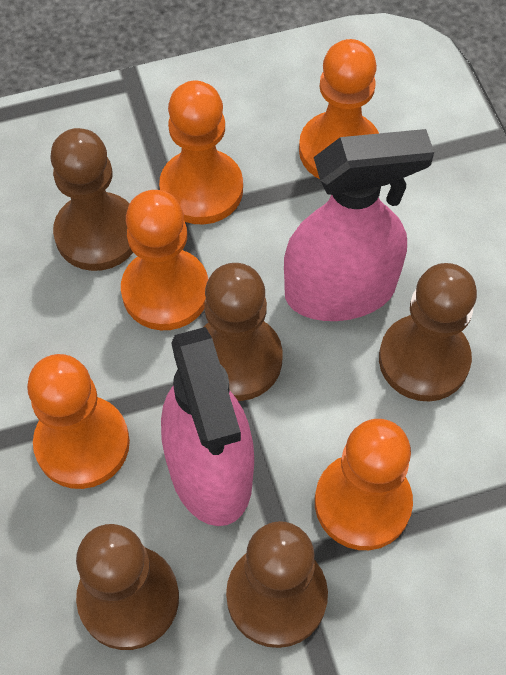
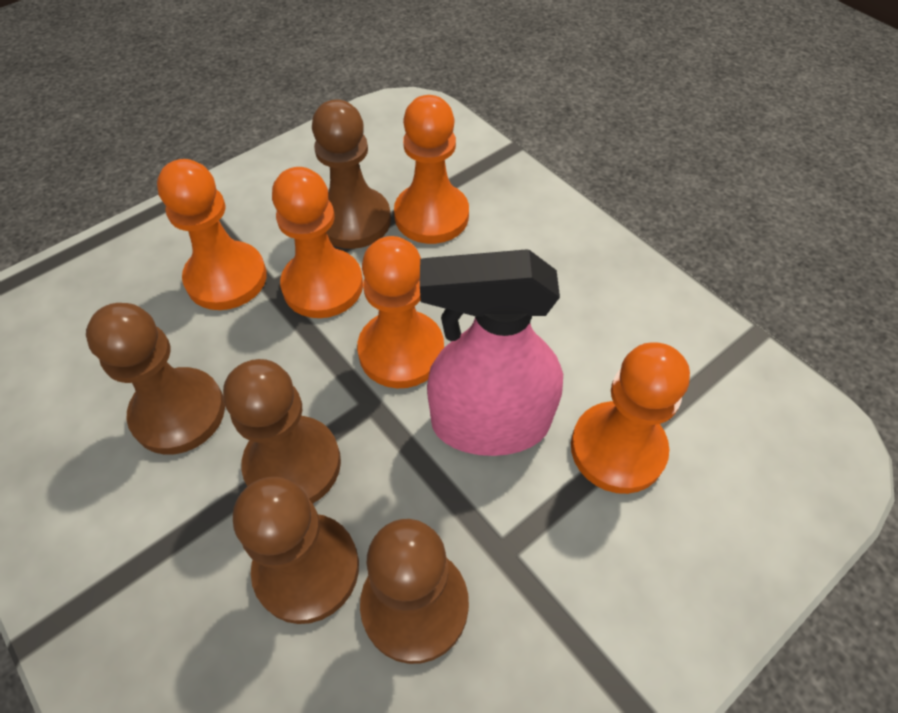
pink spray bottle: 2 -> 1

